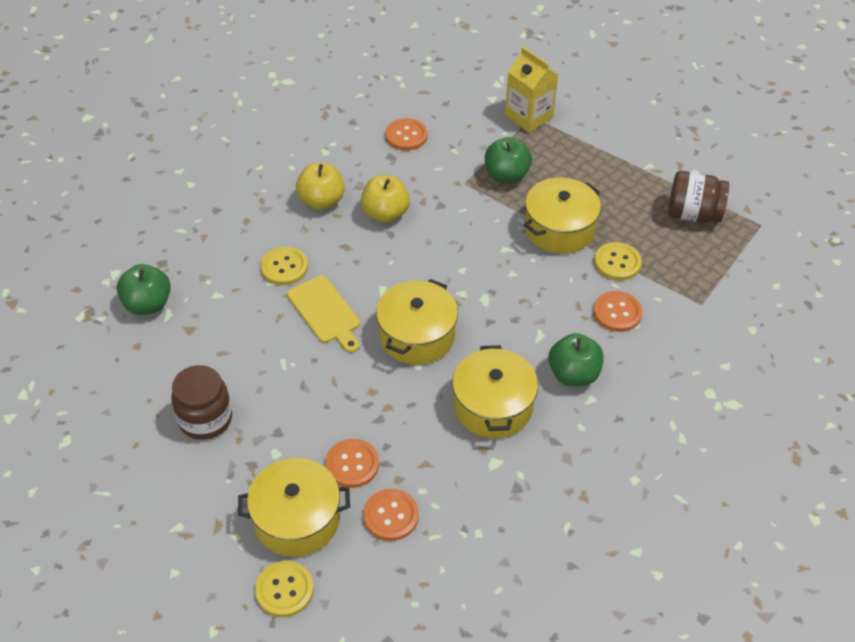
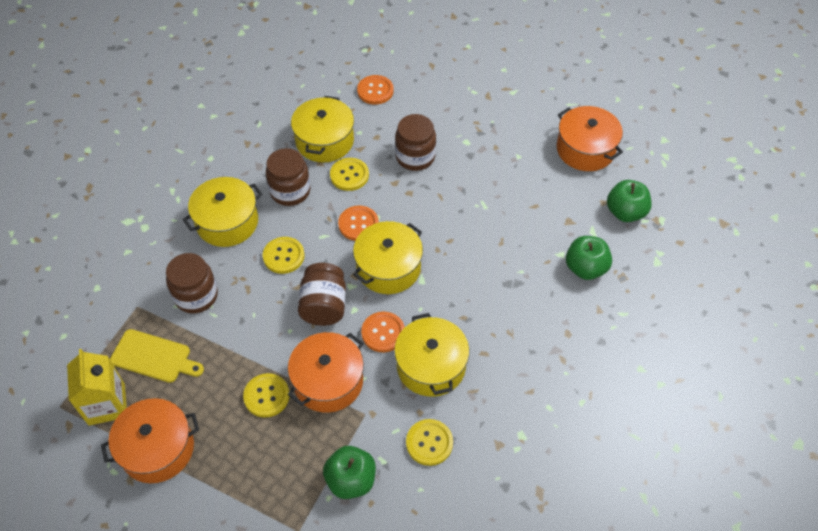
brown jar: 2 -> 4
orange button: 4 -> 3
orange pot: 0 -> 3
yellow apple: 2 -> 0
yellow button: 3 -> 4

